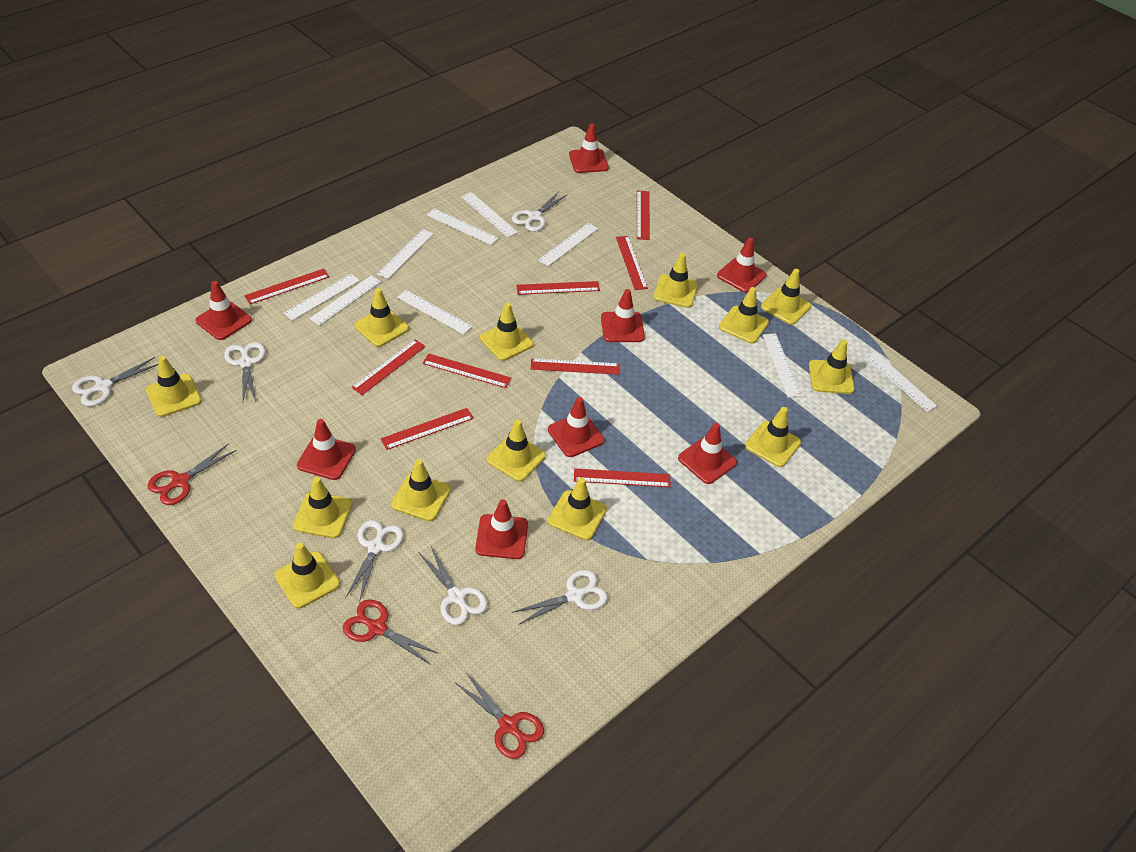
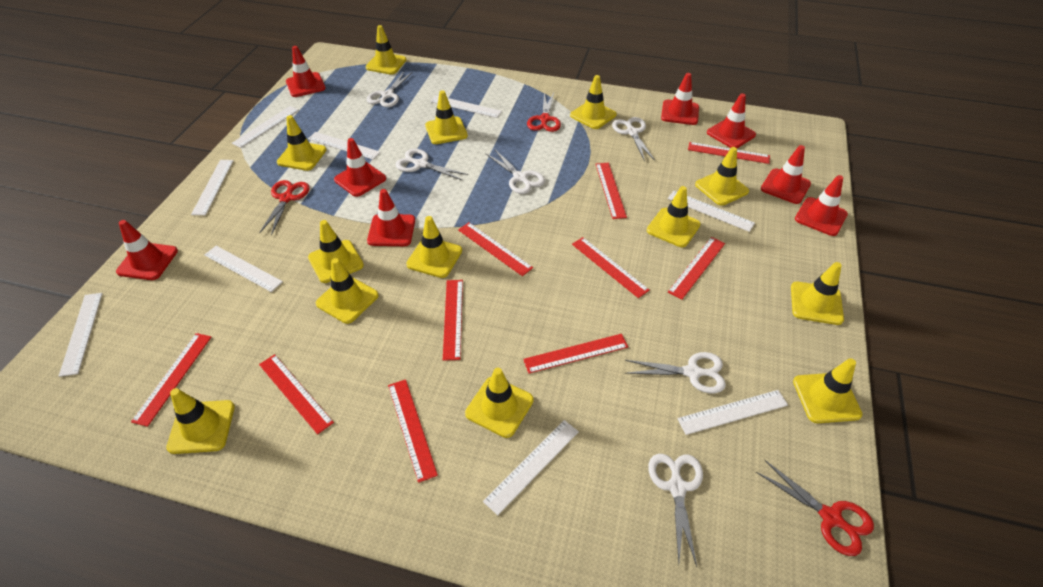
red ruler: 9 -> 10

